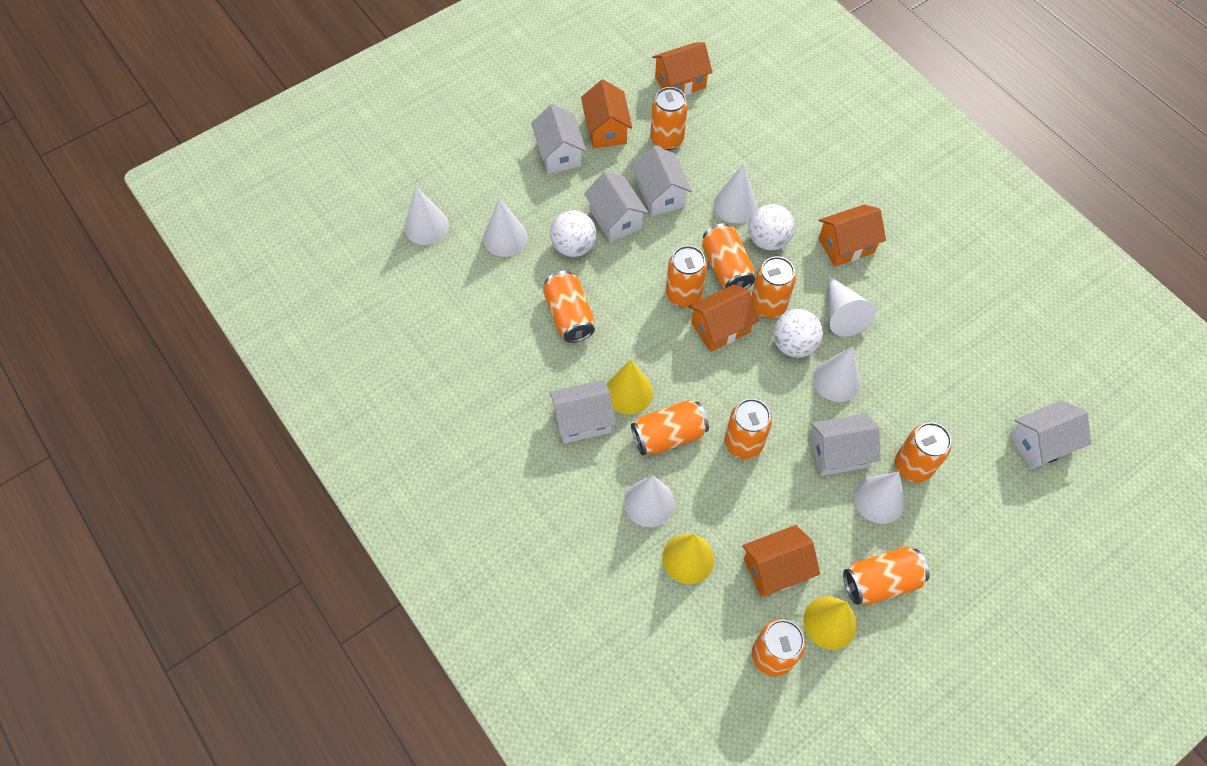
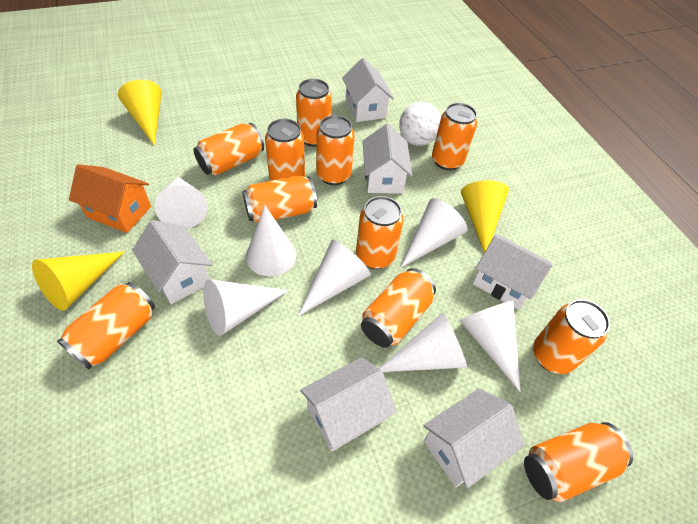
orange can: 10 -> 11
orange house: 5 -> 1
white ball: 3 -> 1

